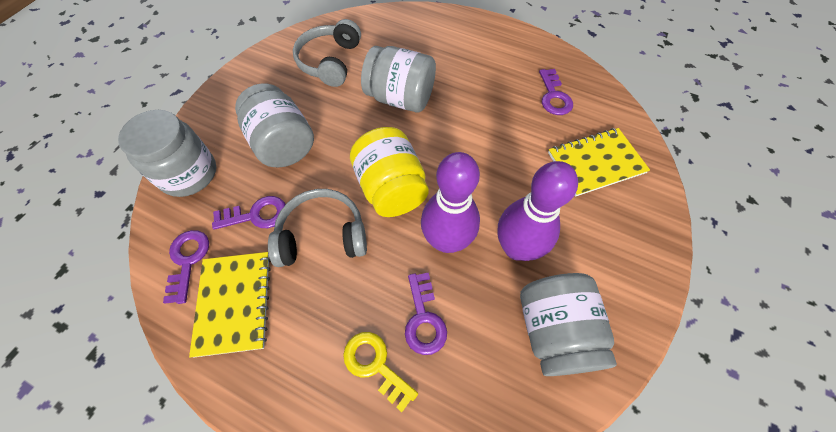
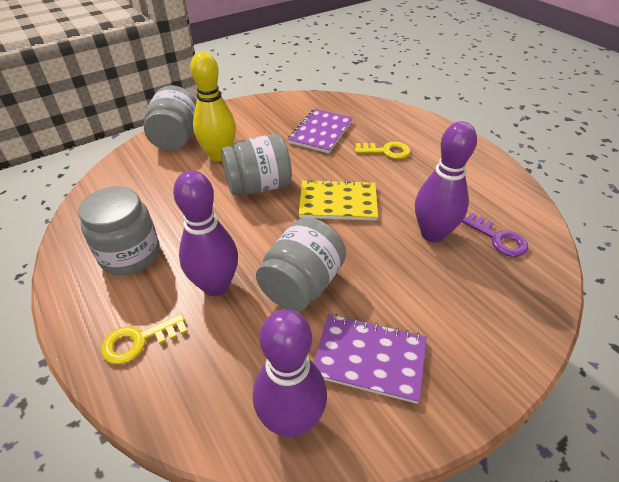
grey headphones: 2 -> 0
purple bowling pin: 2 -> 3
purple key: 4 -> 1
purple notebook: 0 -> 2
yellow bowling pin: 0 -> 1
yellow jar: 1 -> 0
yellow key: 1 -> 2
yellow notebook: 2 -> 1

